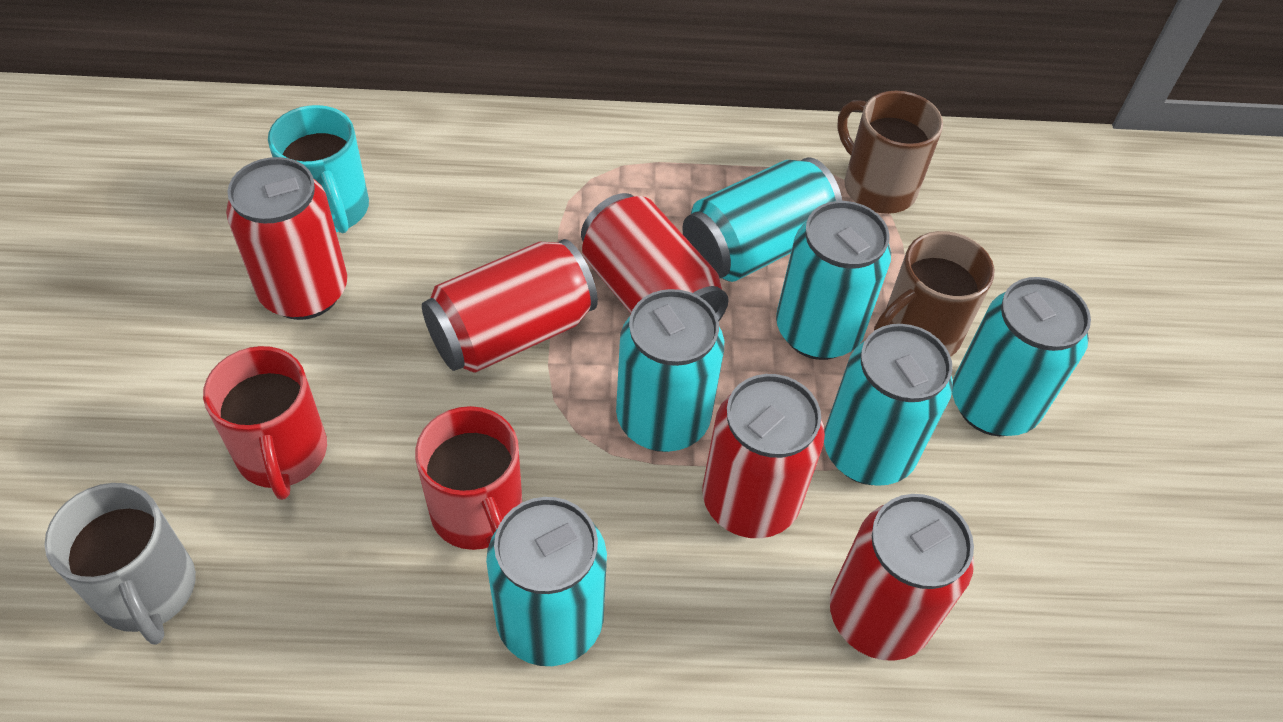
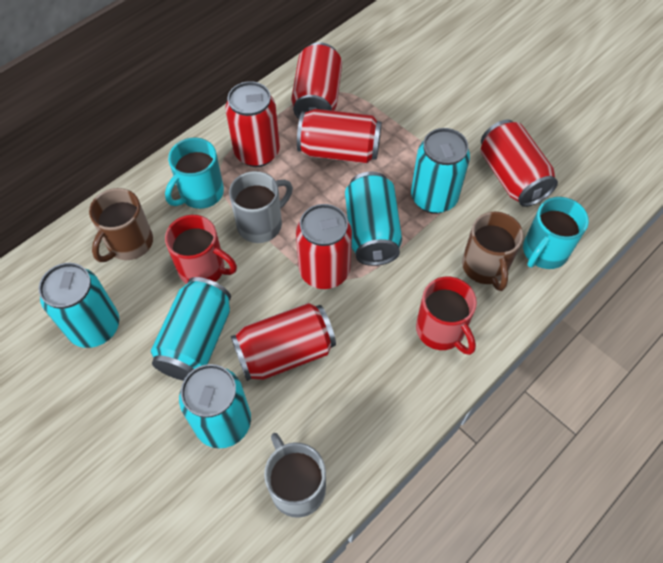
grey mug: 1 -> 2
red can: 5 -> 6
turquoise can: 6 -> 5
turquoise mug: 1 -> 2

